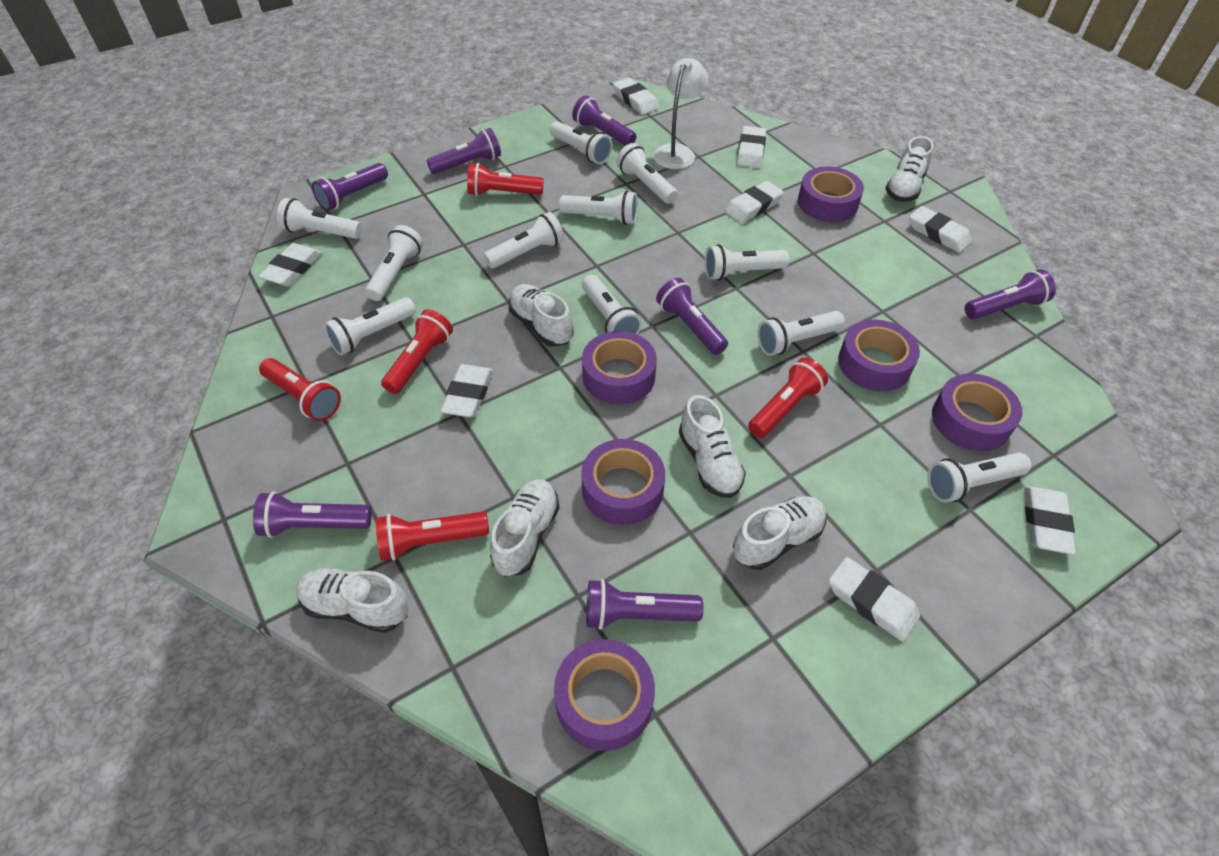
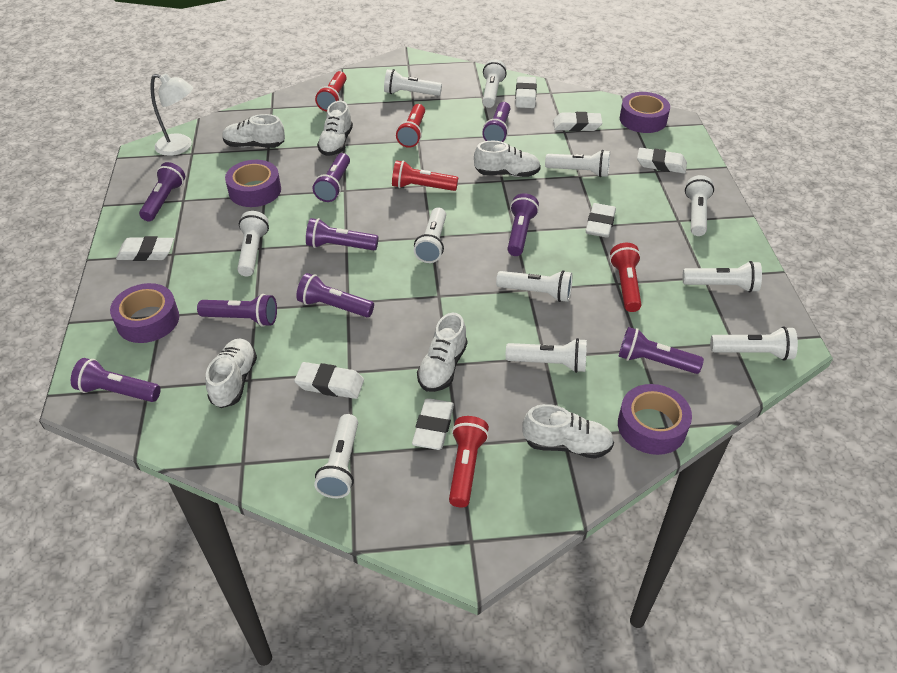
purple flashlight: 7 -> 9
purple tape: 6 -> 4
white eraser: 8 -> 7

